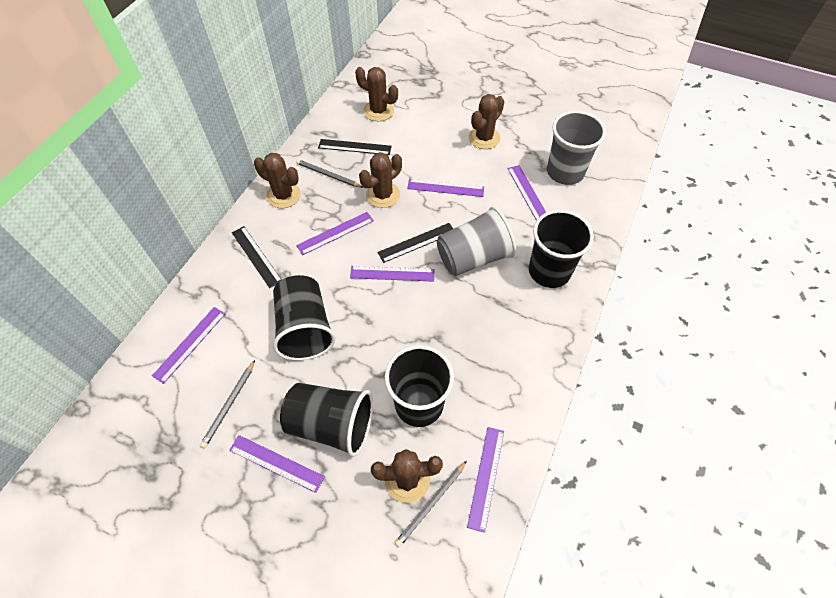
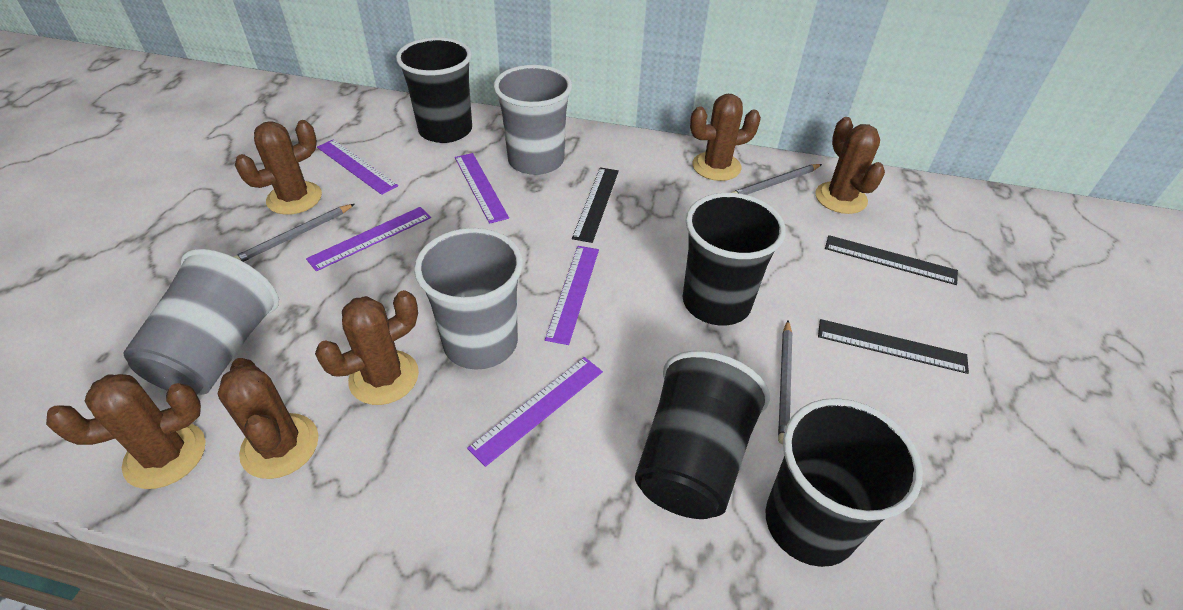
brown cactus: 5 -> 6
grey cup: 2 -> 3
purple ruler: 7 -> 5

